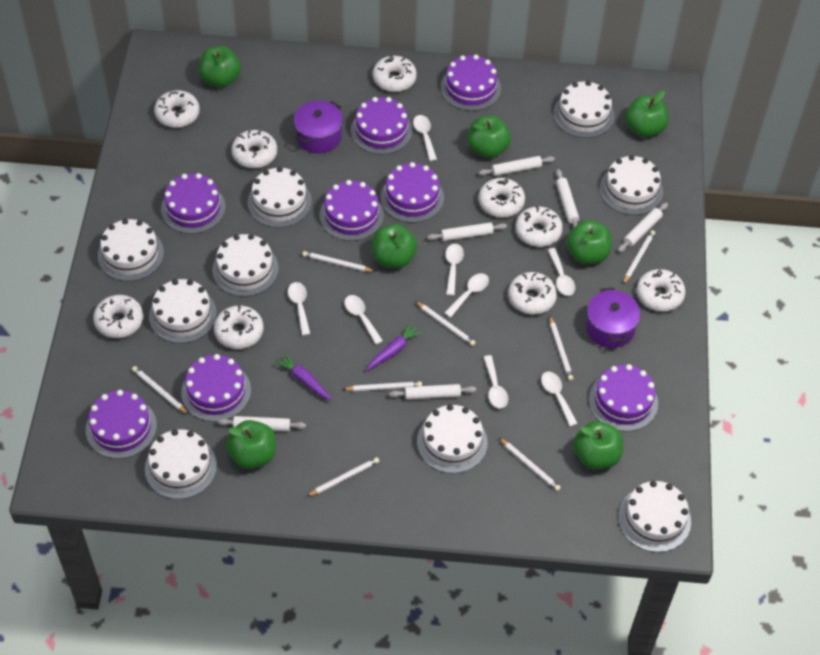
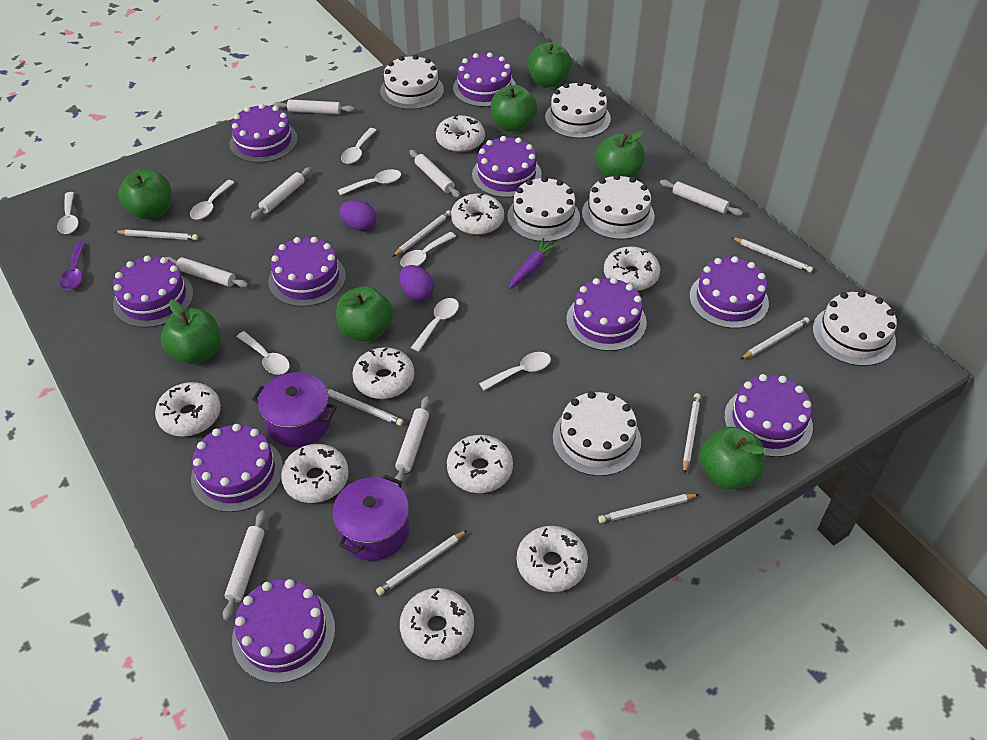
purple cake: 8 -> 10
purple carrot: 2 -> 1
purple egg: 0 -> 2
purple spoon: 0 -> 1
white cake: 9 -> 6
white rolling pin: 6 -> 7

